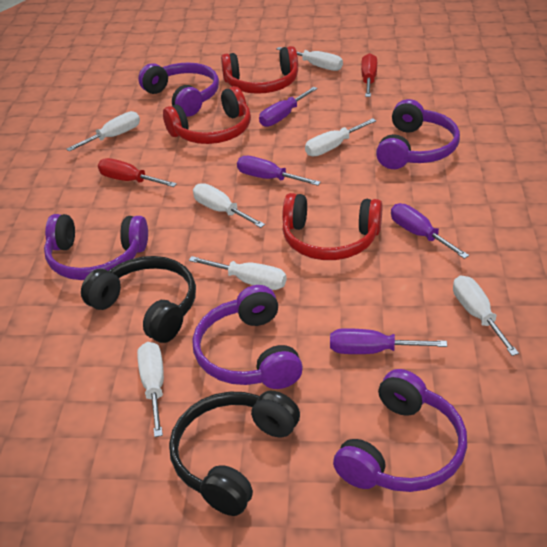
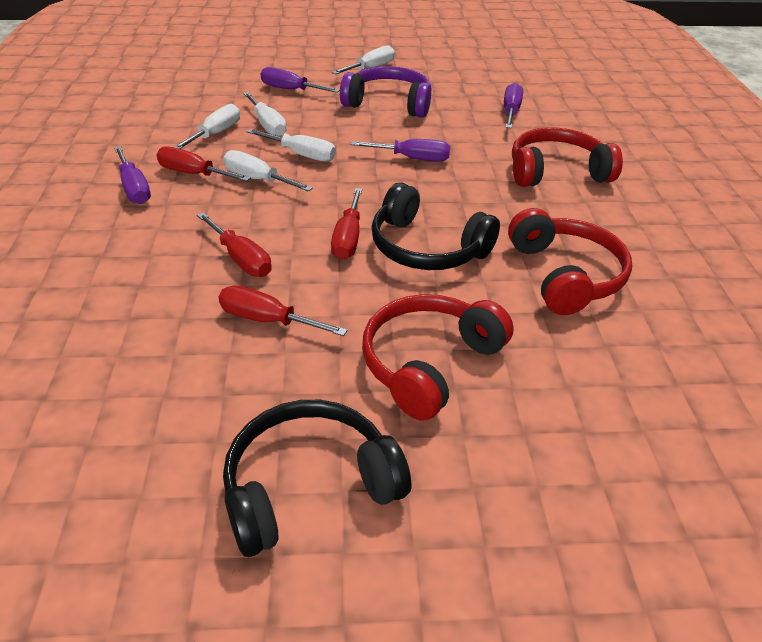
purple headphones: 5 -> 1
red screwdriver: 2 -> 4
white screwdriver: 7 -> 5

